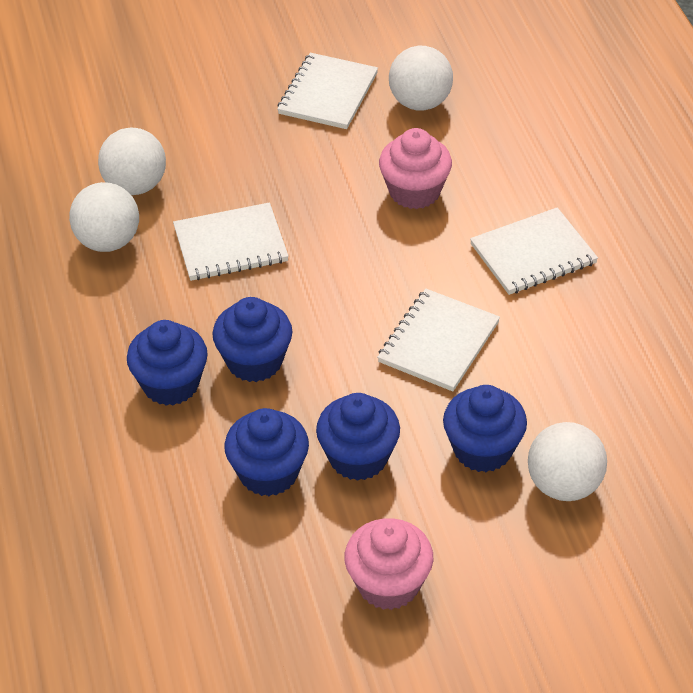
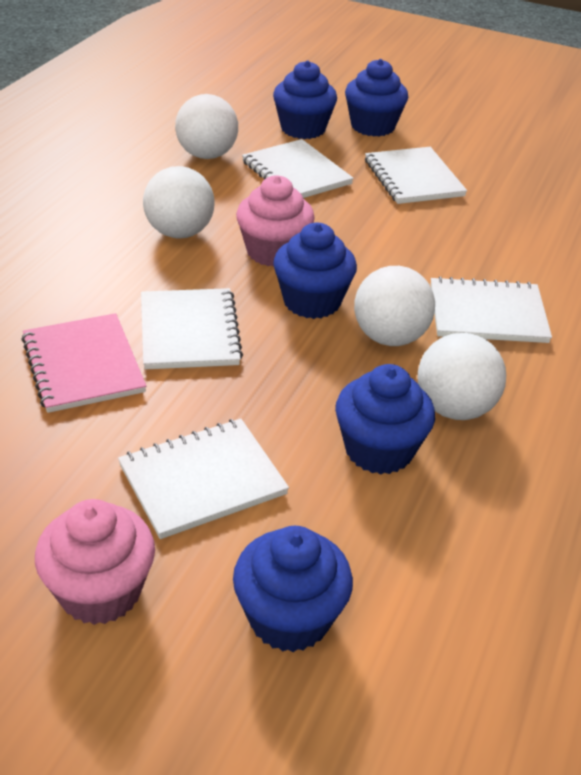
pink notebook: 0 -> 1
white notebook: 4 -> 5

